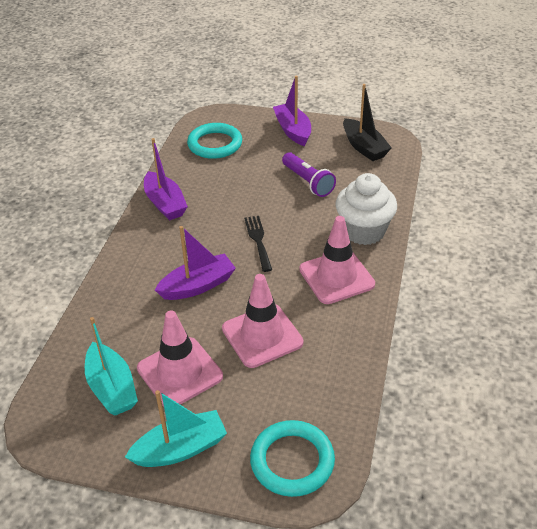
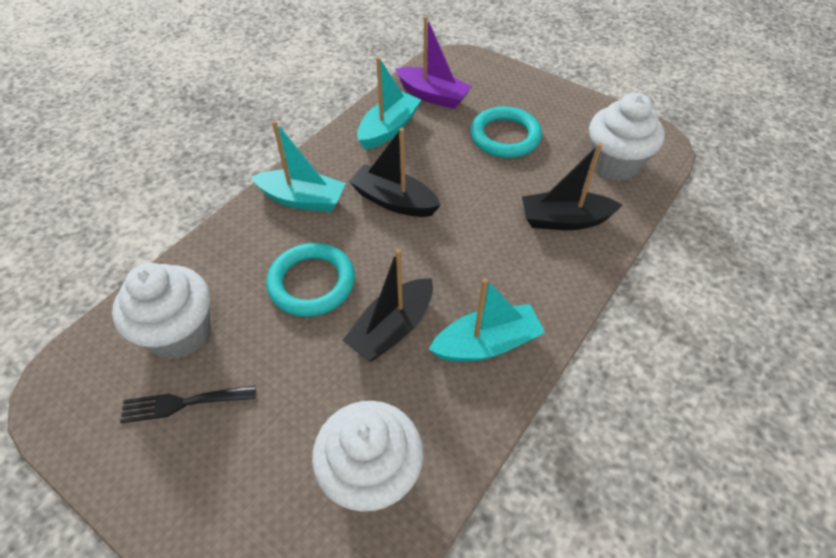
black boat: 1 -> 3
pink traffic cone: 3 -> 0
purple boat: 3 -> 1
purple flashlight: 1 -> 0
turquoise boat: 2 -> 3
white cupcake: 1 -> 3

